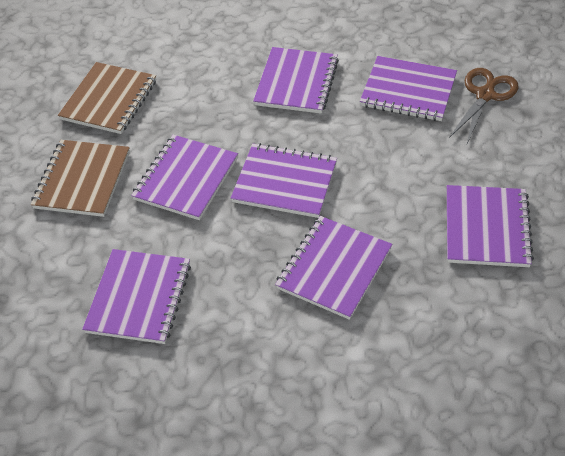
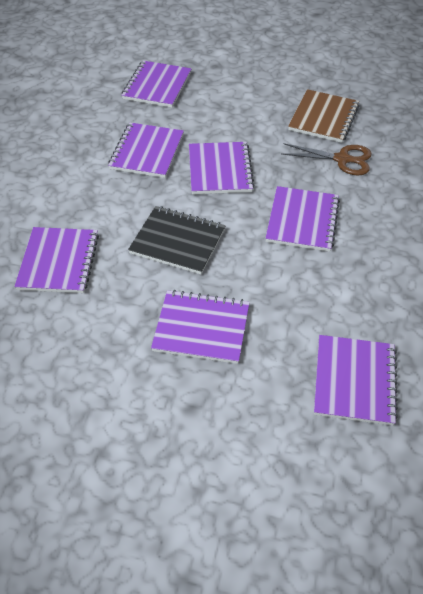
black notebook: 0 -> 1
brown notebook: 2 -> 1

